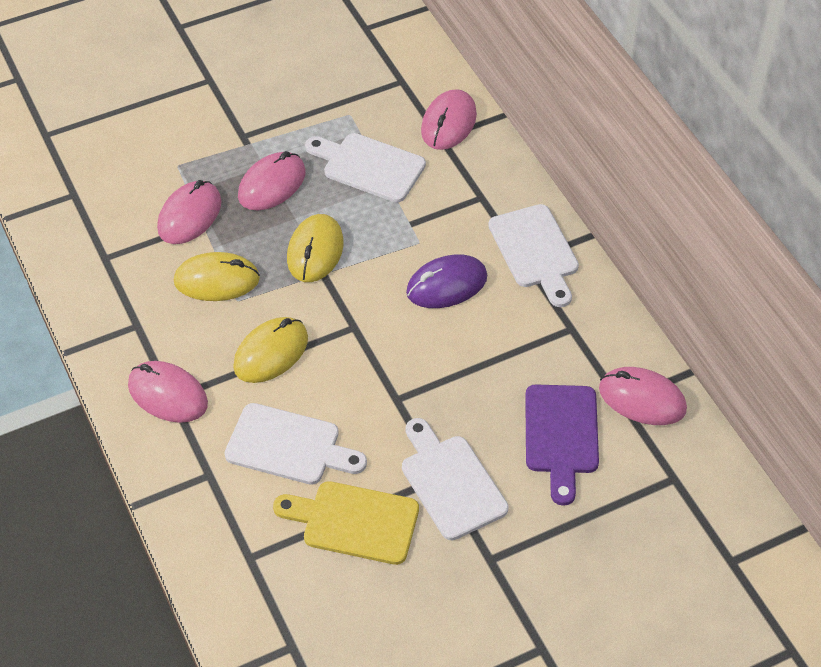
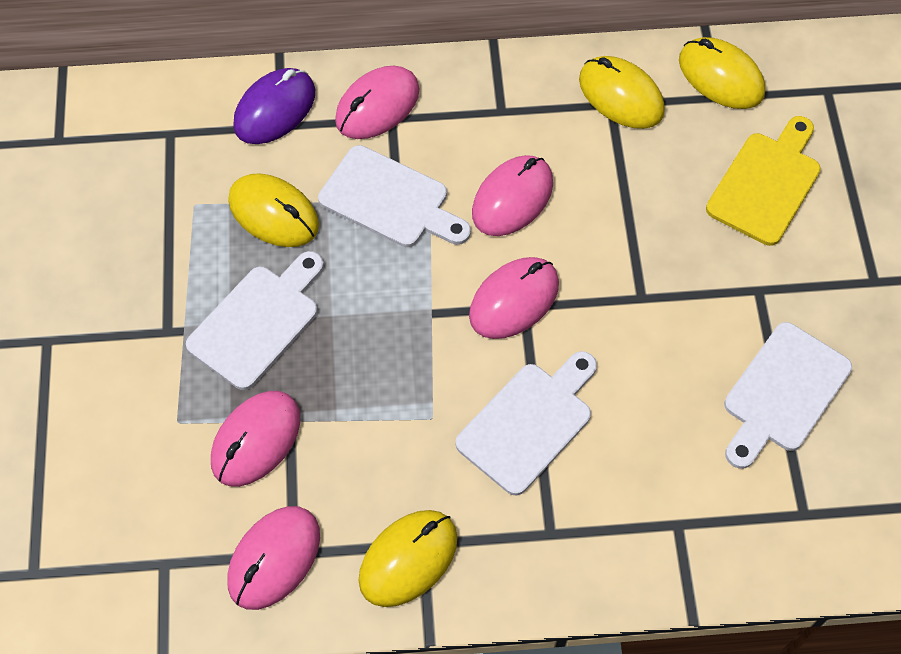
purple cutting board: 1 -> 0
yellow mouse: 3 -> 4

